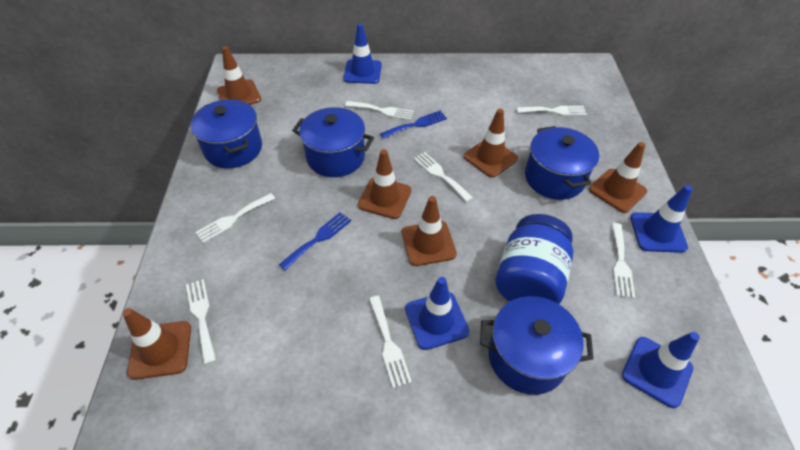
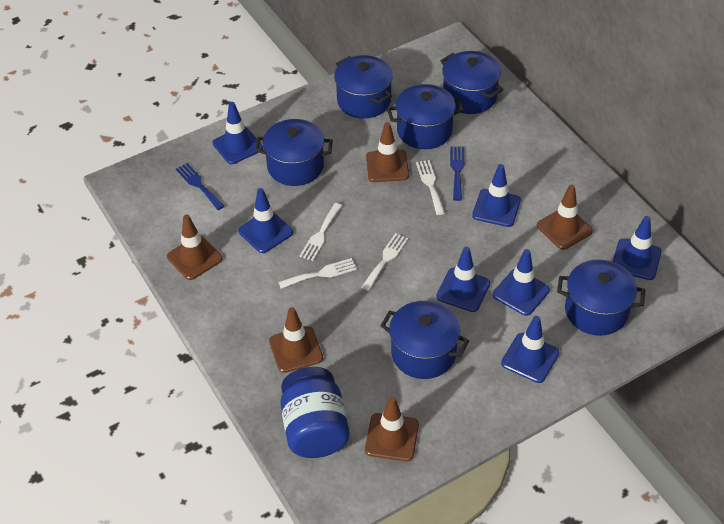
blue pot: 4 -> 6
blue traffic cone: 4 -> 7
brown traffic cone: 6 -> 5
white fork: 7 -> 4

